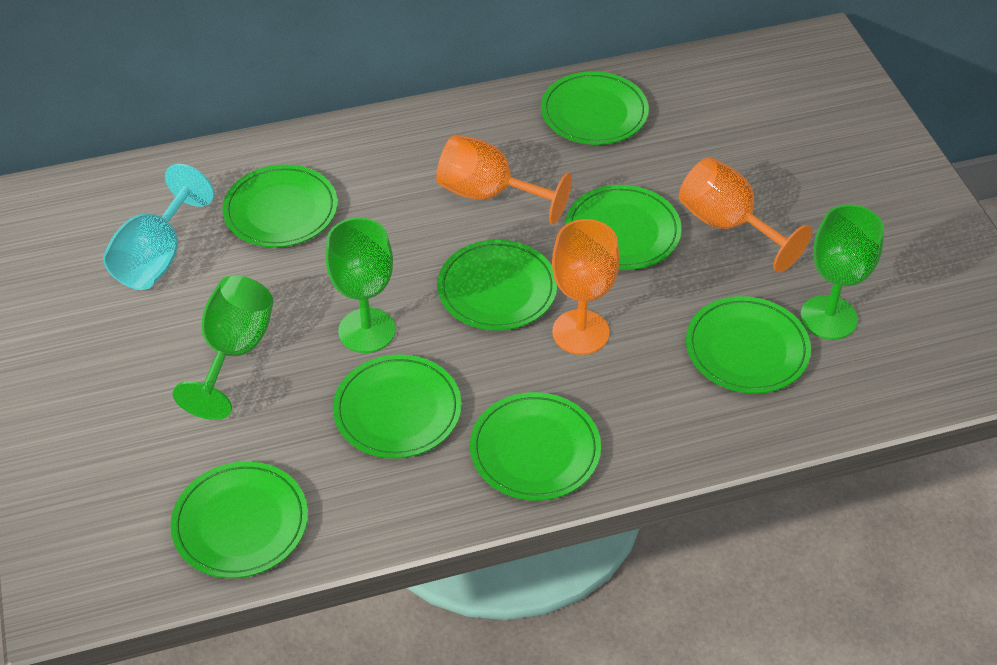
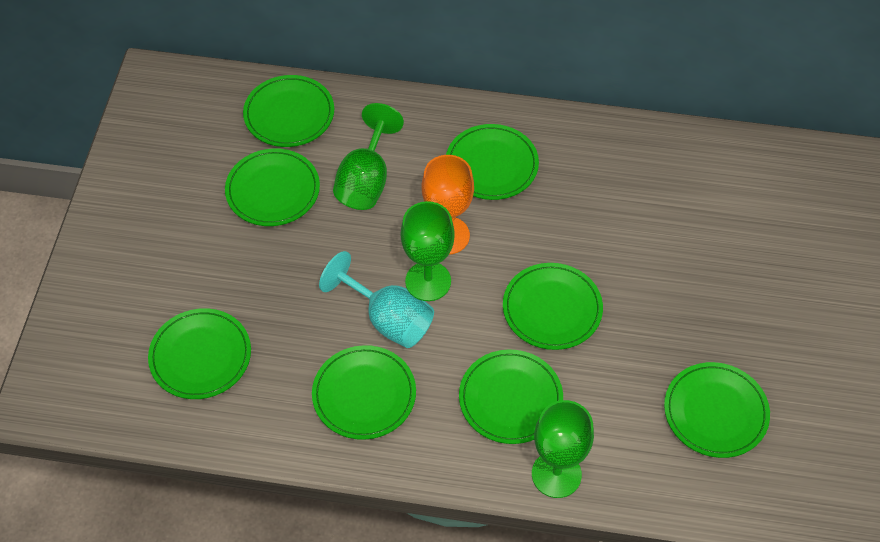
orange goblet: 3 -> 1

